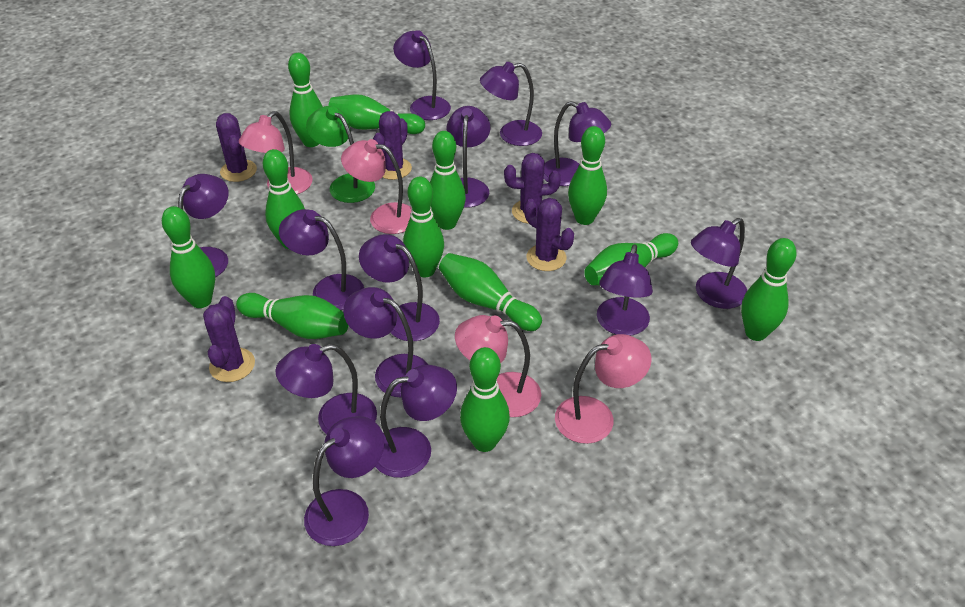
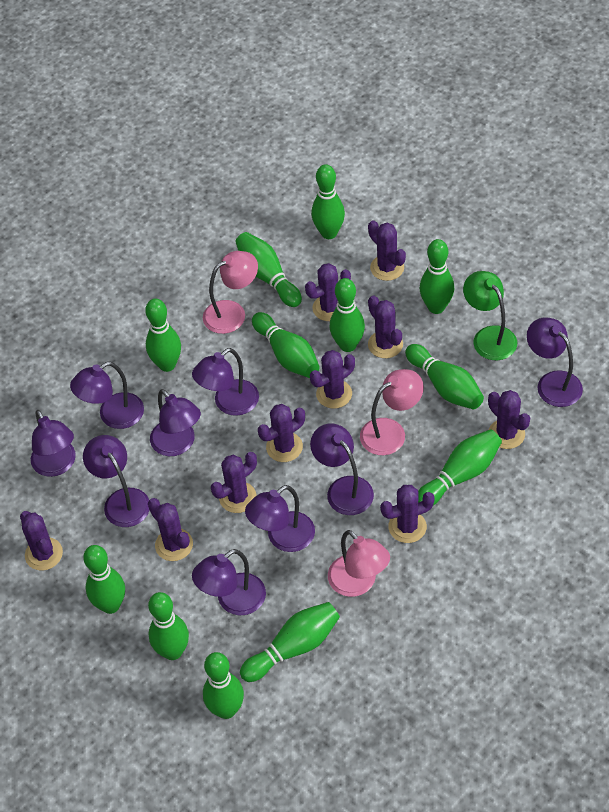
pink lamp: 4 -> 3
purple cactus: 5 -> 10
purple lamp: 13 -> 9

